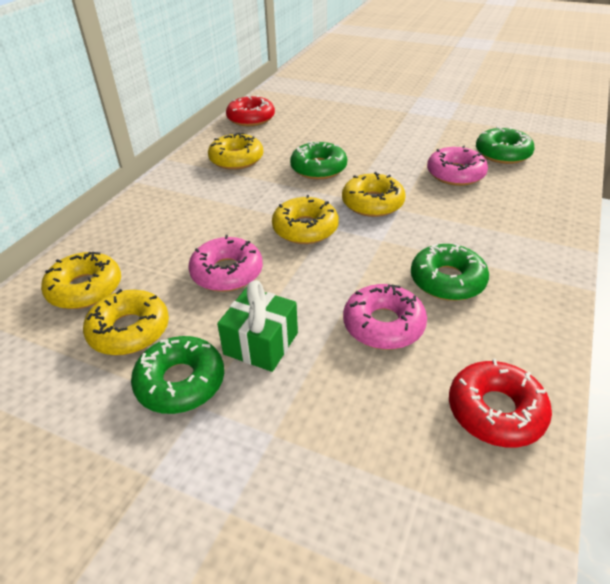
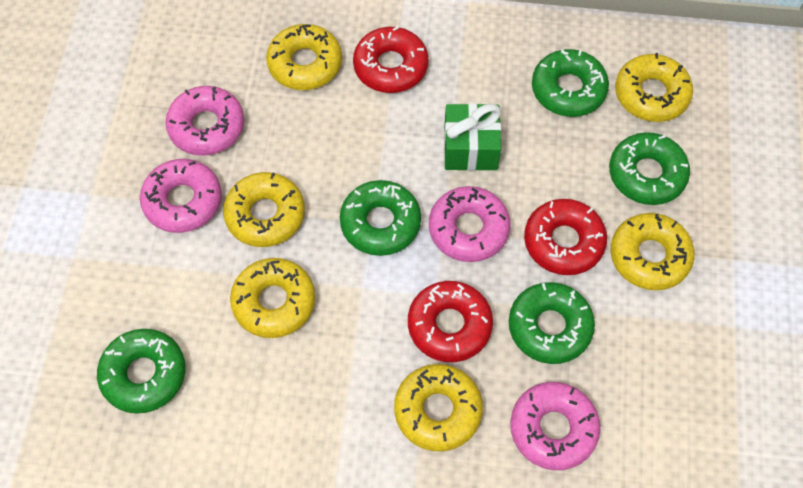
green donut: 4 -> 5
pink donut: 3 -> 4
red donut: 2 -> 3
yellow donut: 5 -> 6

